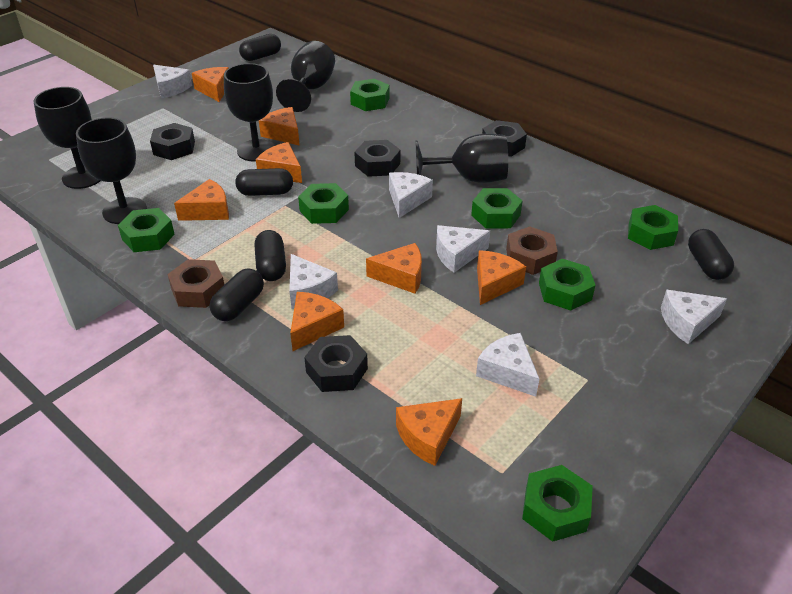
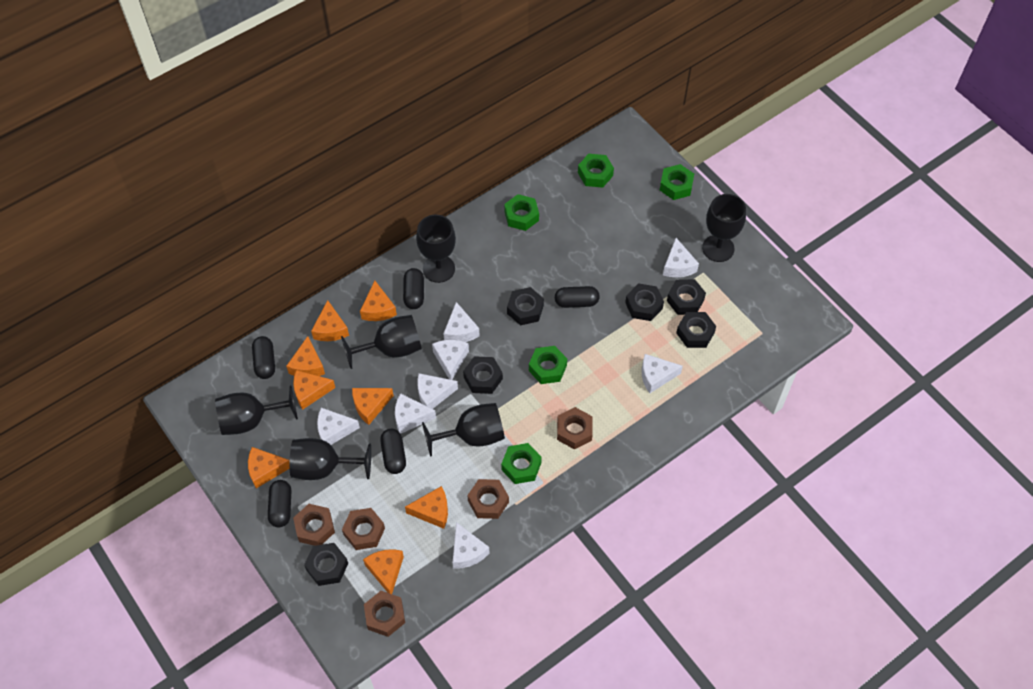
black goblet: 5 -> 6
black nut: 4 -> 6
brown nut: 2 -> 5
green nut: 7 -> 5
white cheese: 6 -> 8

